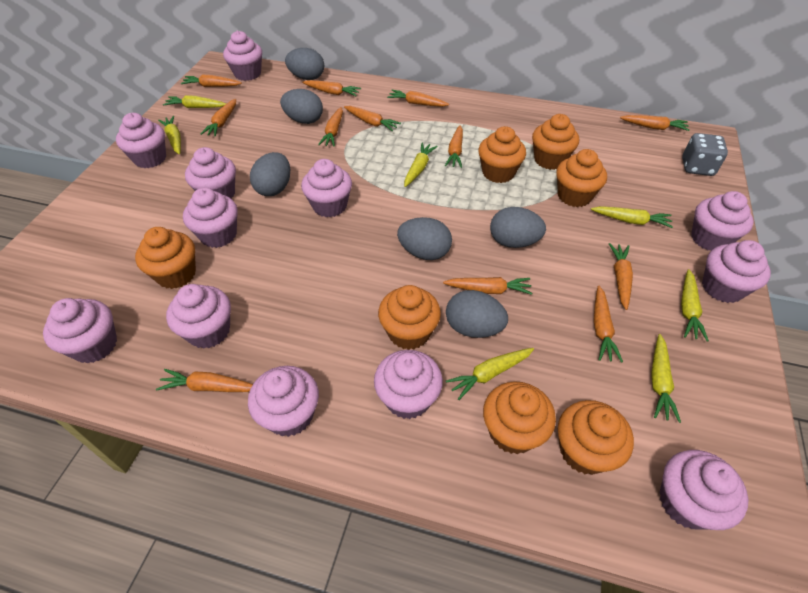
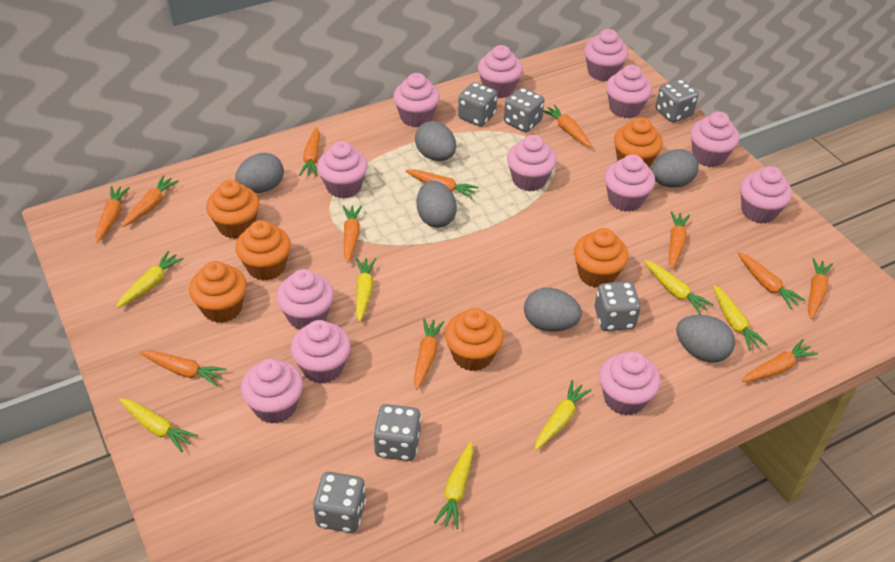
grey dice: 1 -> 6
orange cupcake: 7 -> 6
pink cupcake: 12 -> 13

